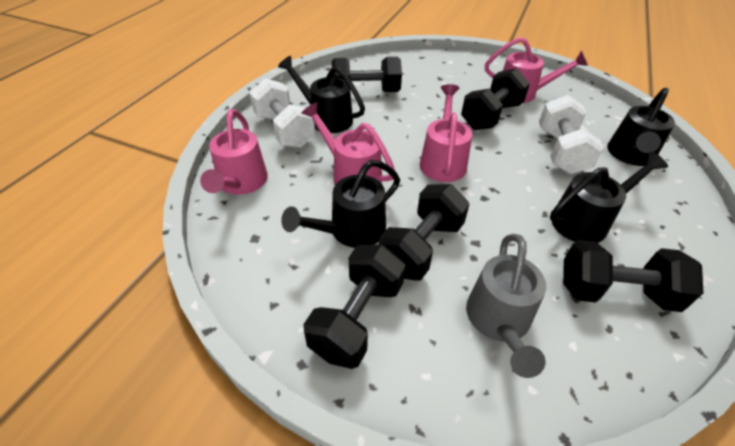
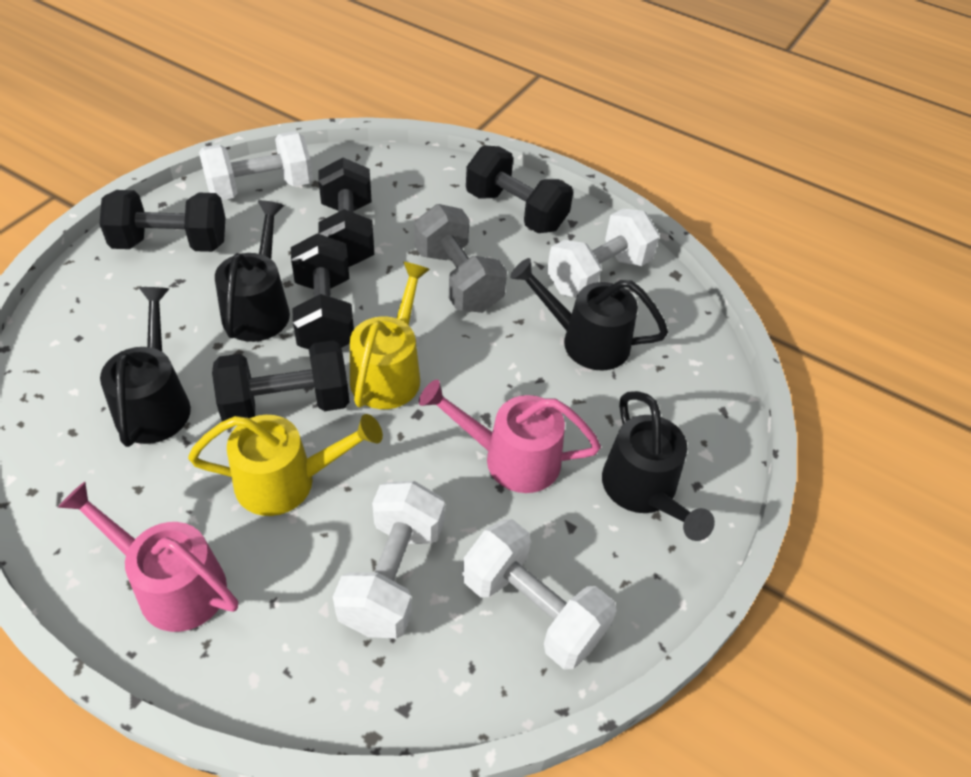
grey dumbbell: 0 -> 1
grey watering can: 1 -> 0
pink watering can: 4 -> 2
white dumbbell: 2 -> 4
yellow watering can: 0 -> 2

